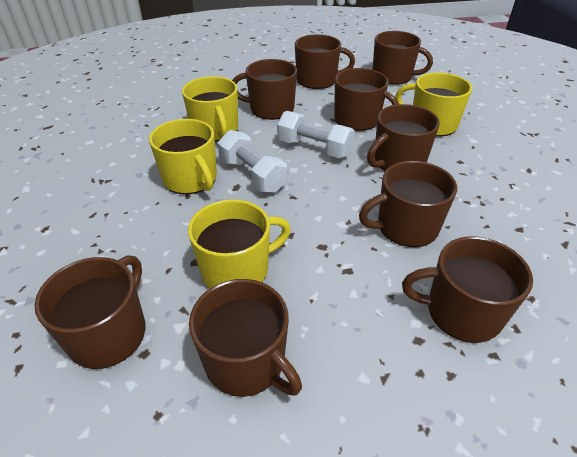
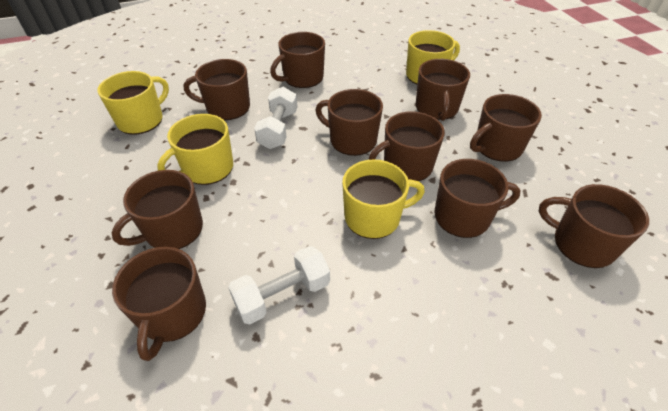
brown mug: 9 -> 10

